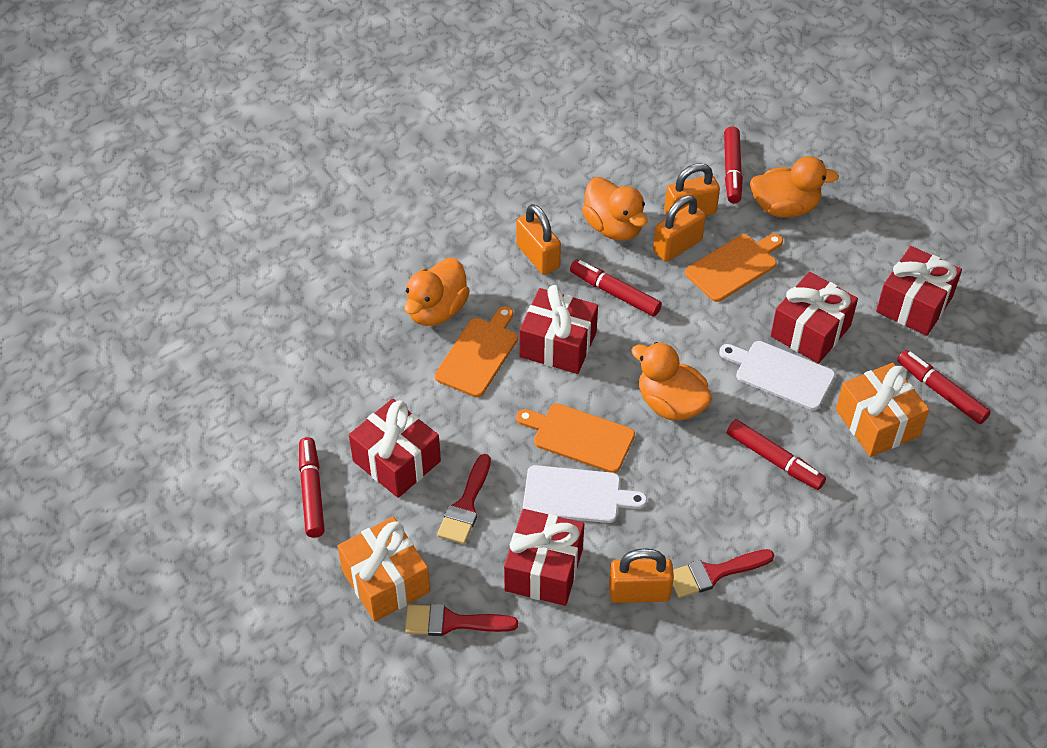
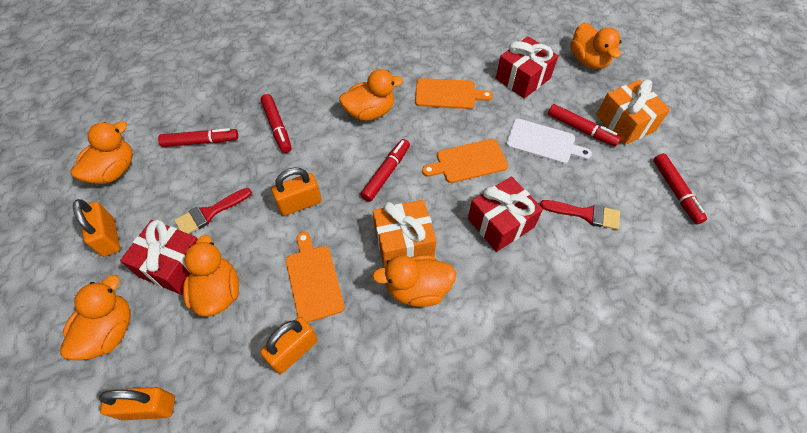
orange duck: 4 -> 6
red brush: 3 -> 2
red gift: 5 -> 3
white cutting board: 2 -> 1

